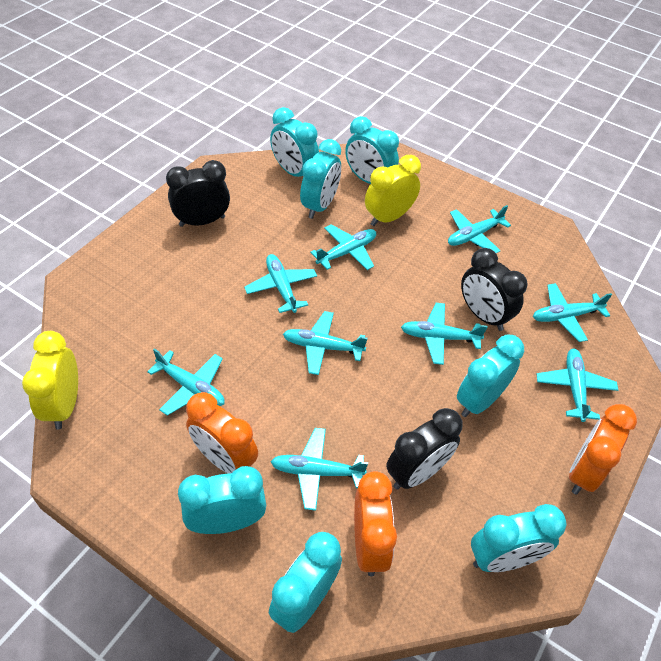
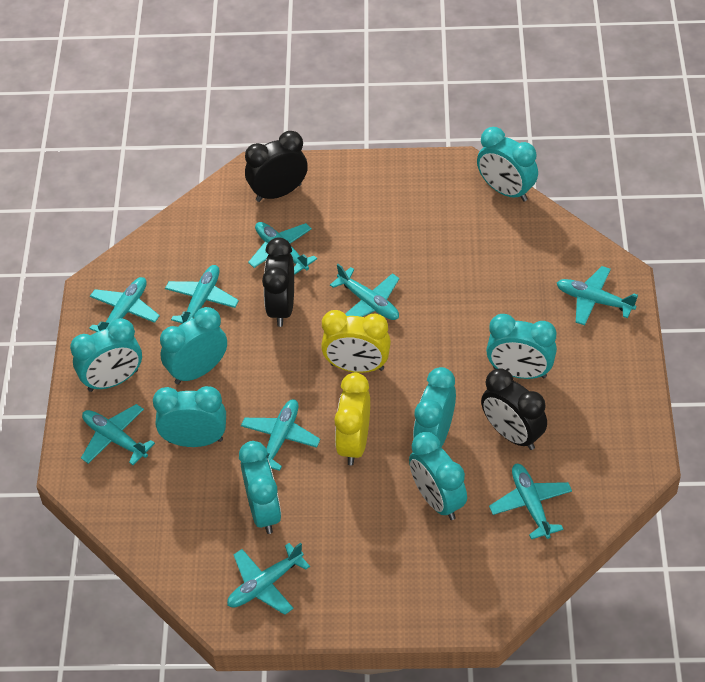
orange clock: 3 -> 0
turquoise clock: 7 -> 8

